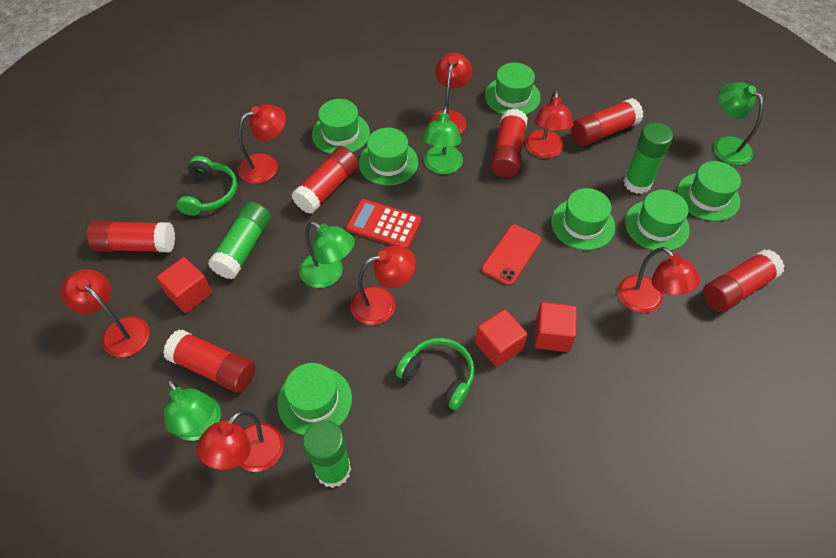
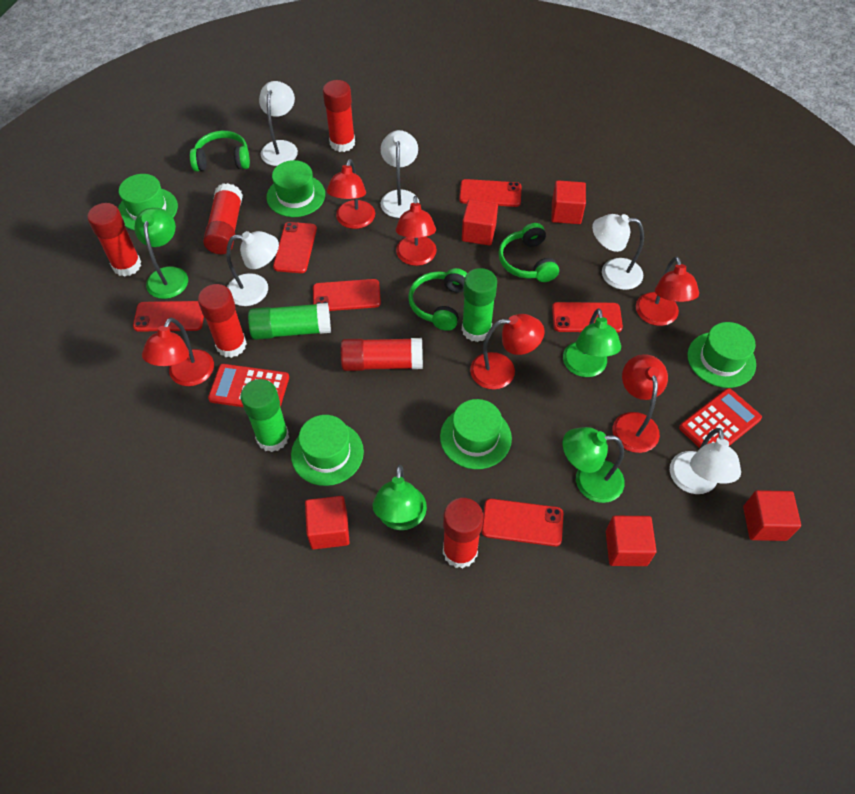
green hat: 7 -> 5
green headphones: 2 -> 3
red calculator: 1 -> 2
red cube: 3 -> 5
red lamp: 7 -> 6
red phone: 1 -> 6
white lamp: 0 -> 5

